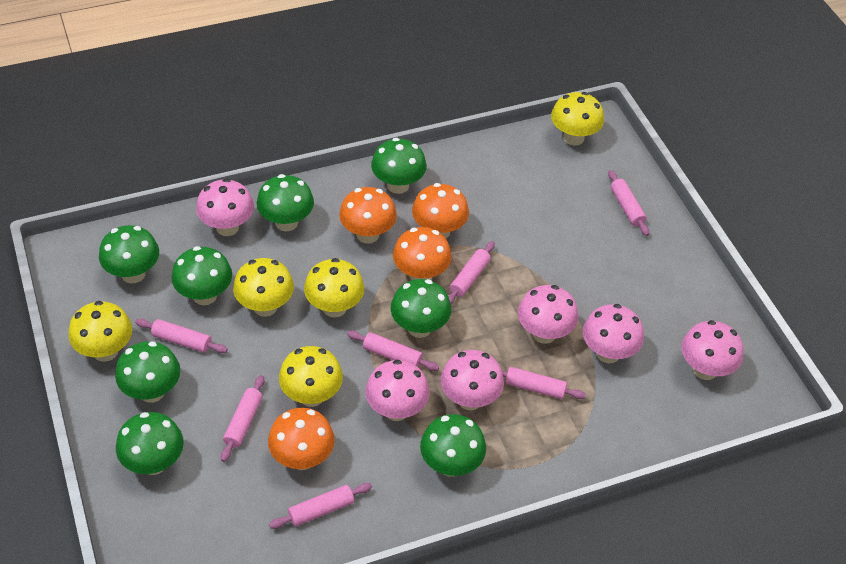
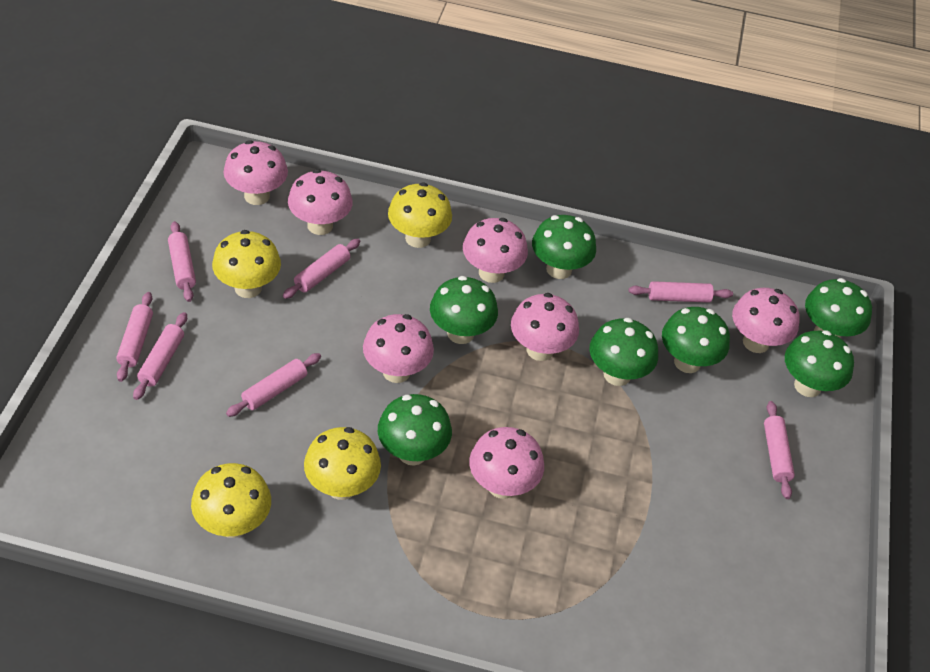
green mushroom: 8 -> 7
orange mushroom: 4 -> 0
pink mushroom: 6 -> 7
yellow mushroom: 5 -> 4

